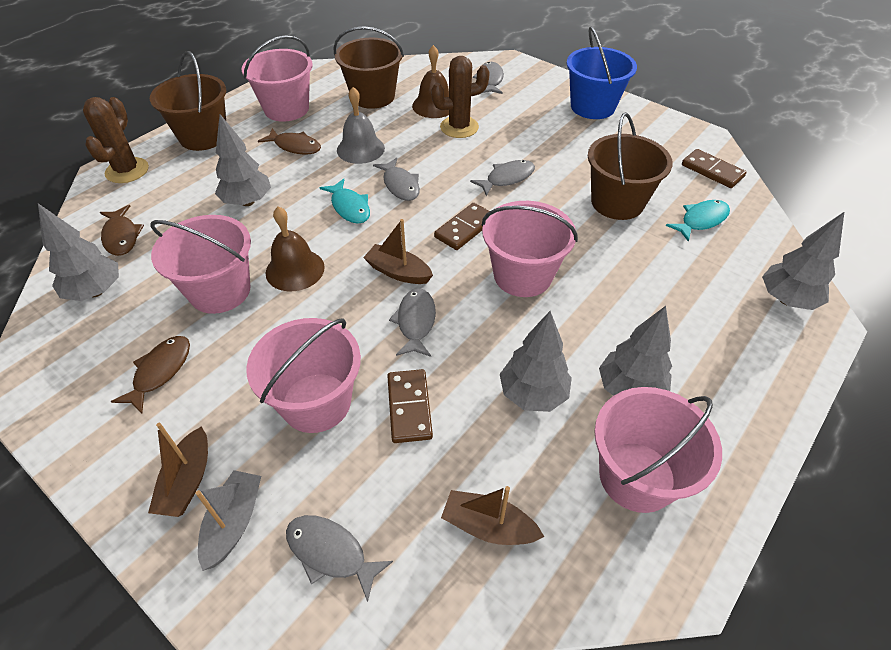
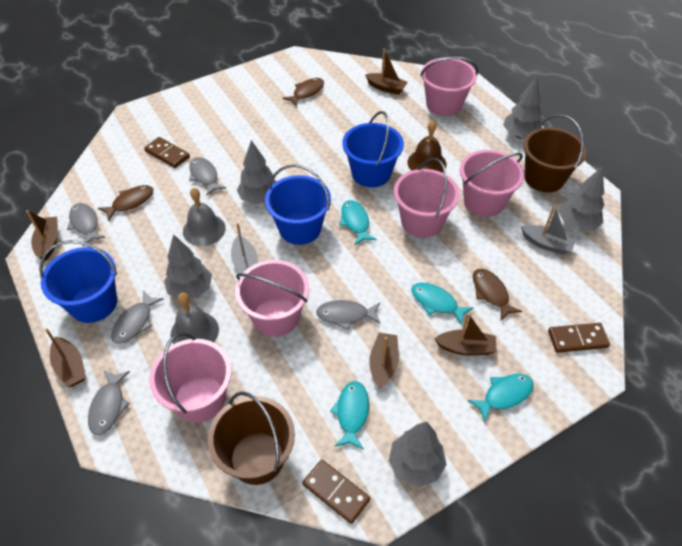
blue bucket: 1 -> 3
brown bell: 2 -> 1
brown boat: 3 -> 5
brown bucket: 3 -> 2
brown cactus: 2 -> 0
grey bell: 1 -> 2
grey boat: 1 -> 2
turquoise fish: 2 -> 4

